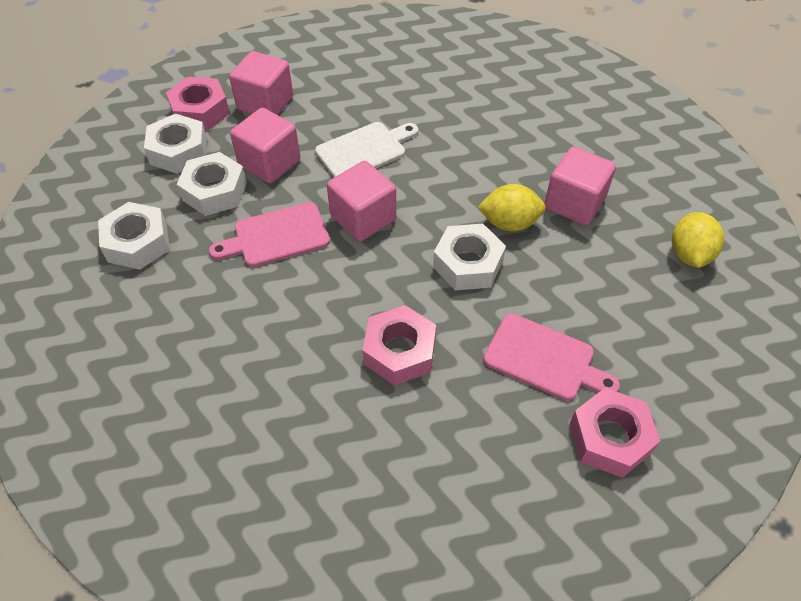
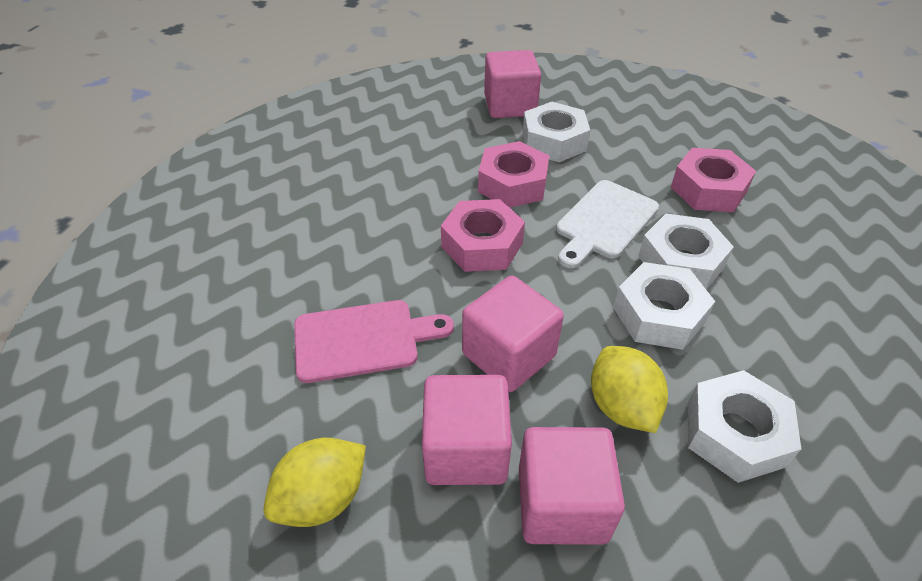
pink cutting board: 2 -> 1

